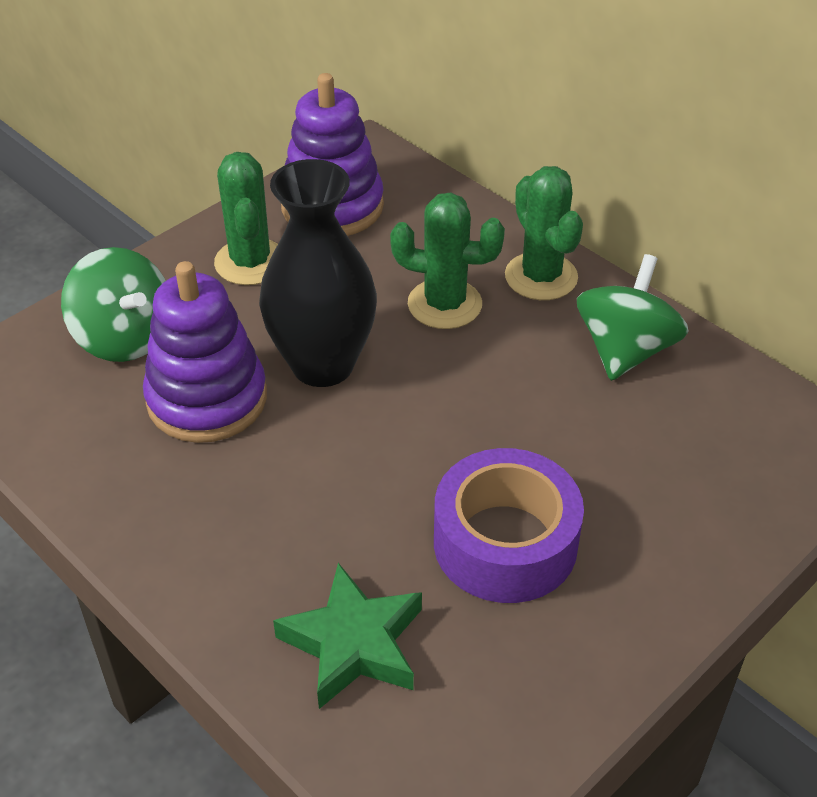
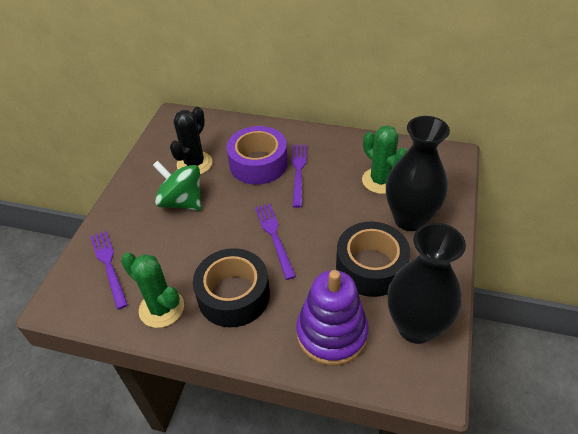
black cactus: 0 -> 1
black tape: 0 -> 2
black vase: 1 -> 2
green cactus: 3 -> 2
green spinning top: 2 -> 1
green star: 1 -> 0
purple fork: 0 -> 3
purple stacking toy: 2 -> 1

